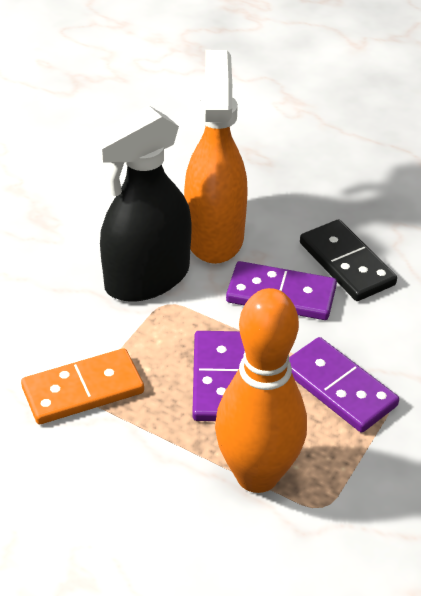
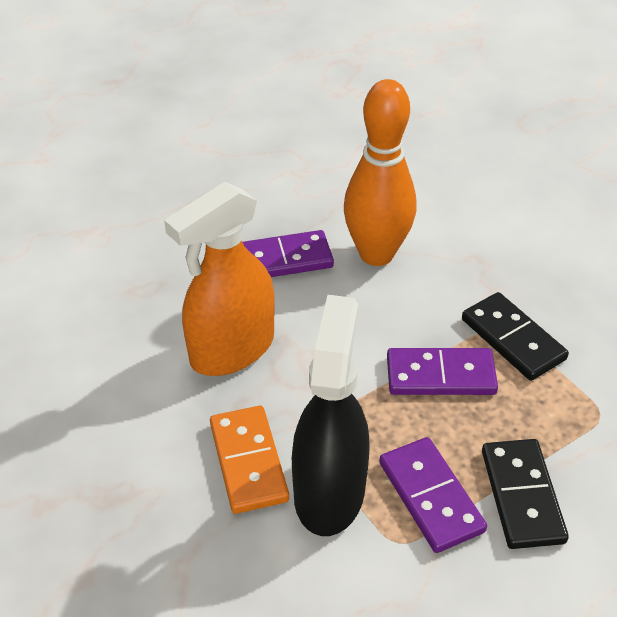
black domino: 1 -> 2

